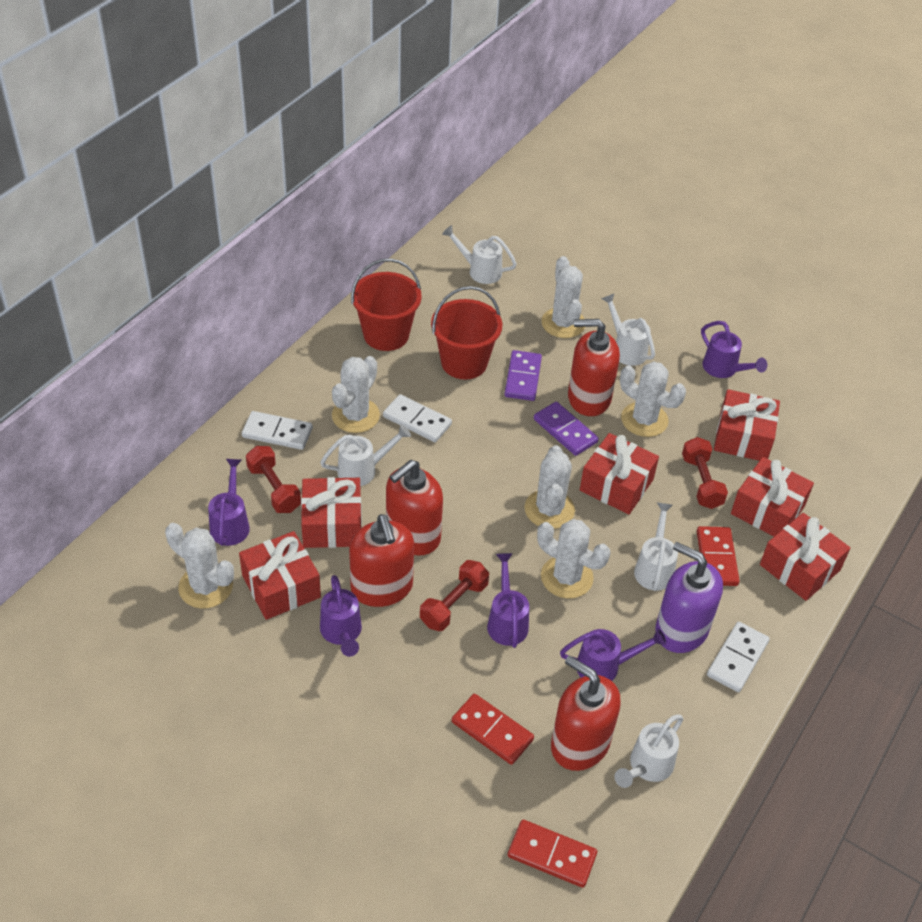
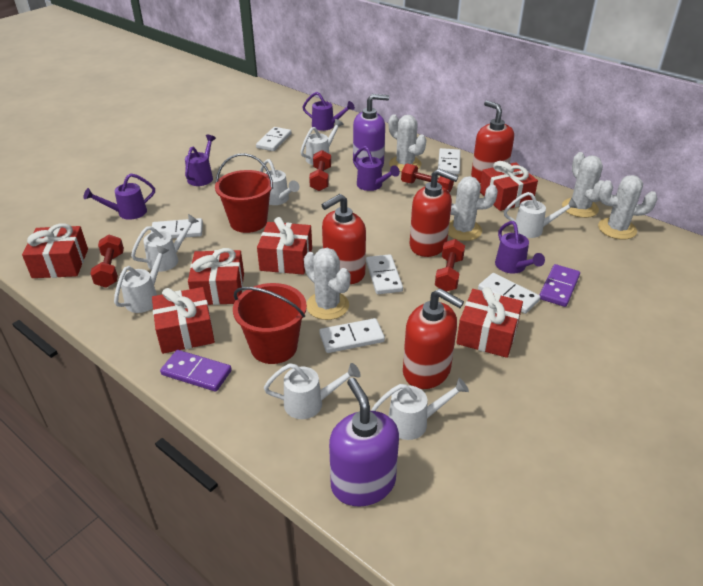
purple soap dispenser: 1 -> 2
red domino: 3 -> 0
red dumbbell: 3 -> 4
white cactus: 6 -> 5
white domino: 3 -> 6
white watering can: 5 -> 7

